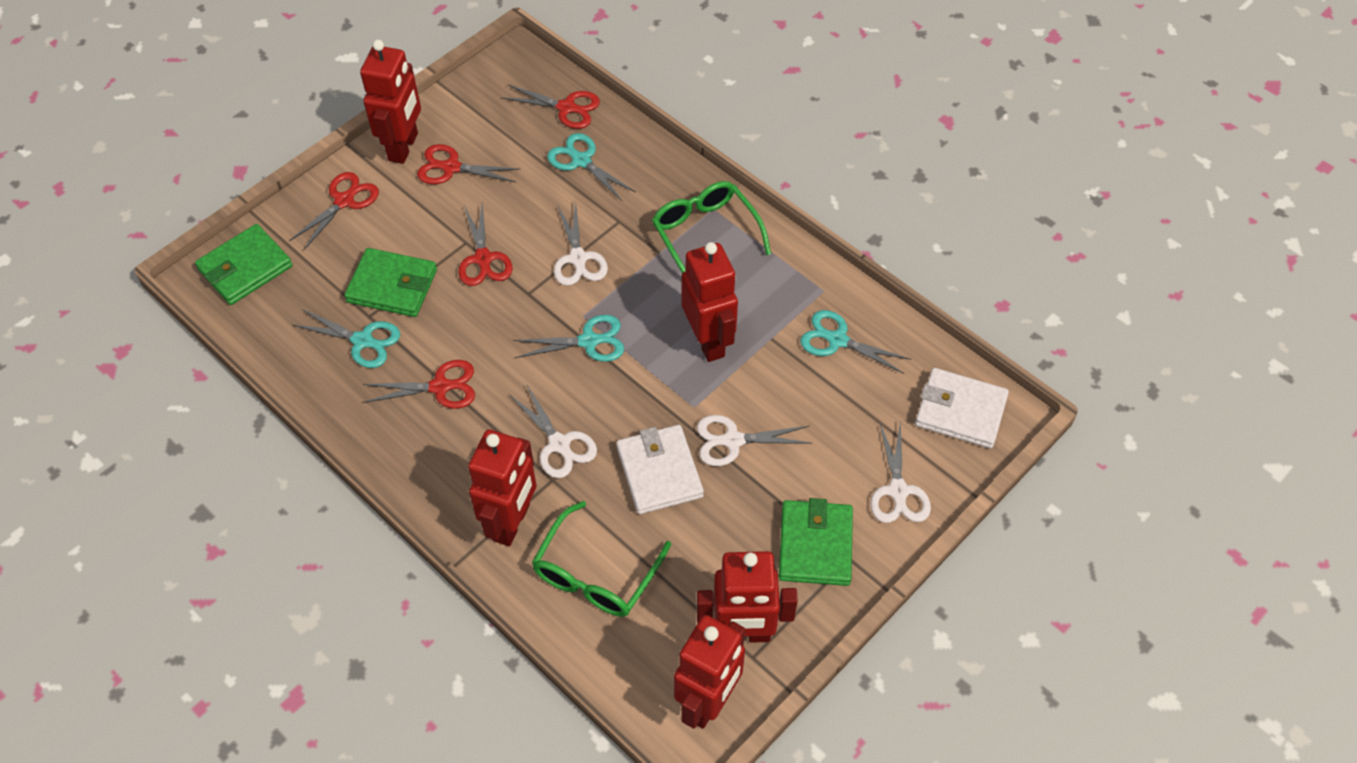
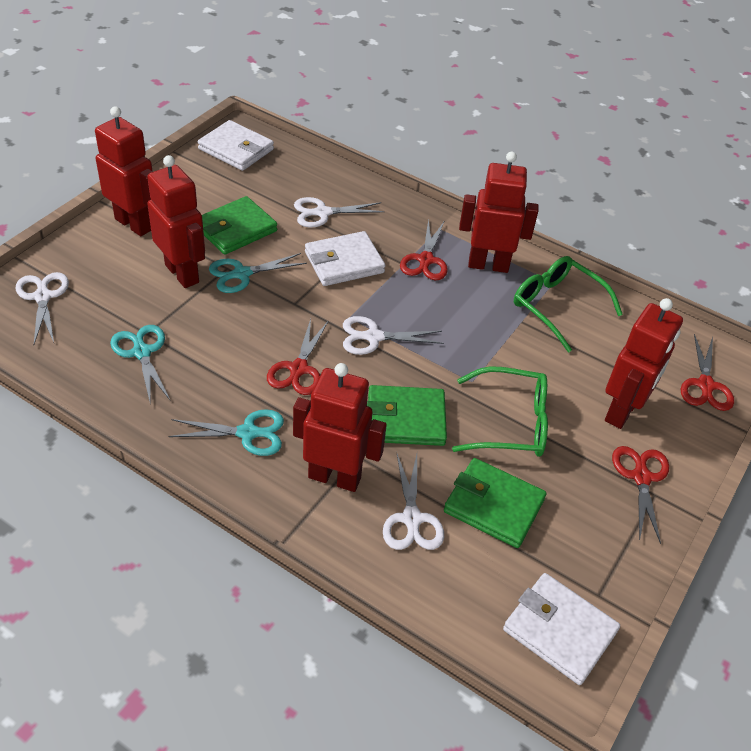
red scissors: 5 -> 4
turquoise scissors: 4 -> 3
white wallet: 2 -> 3

